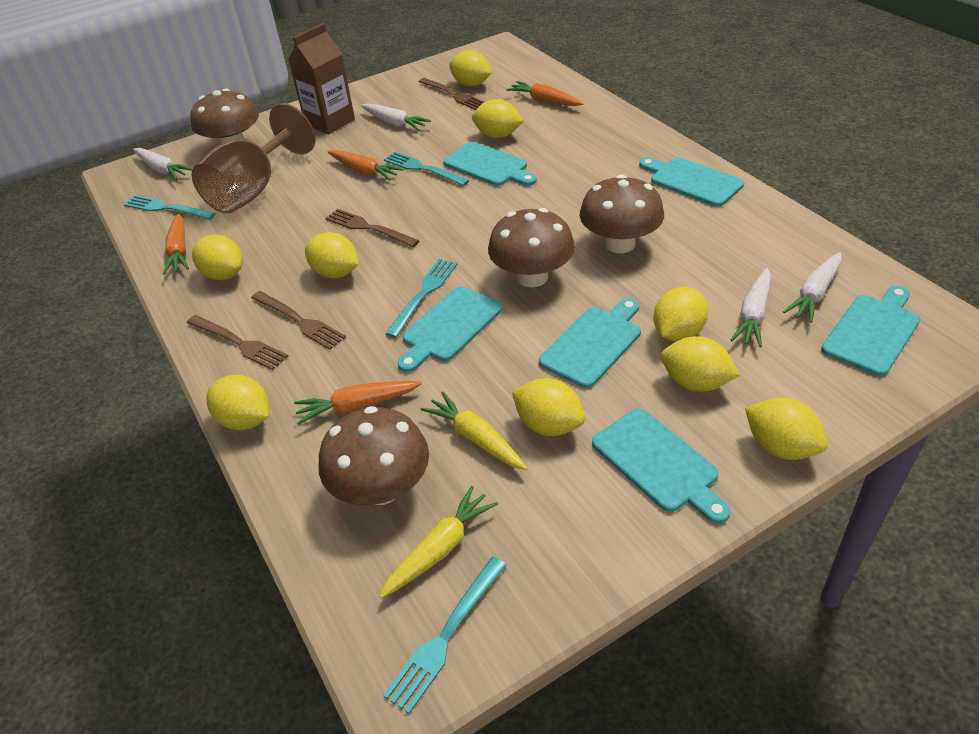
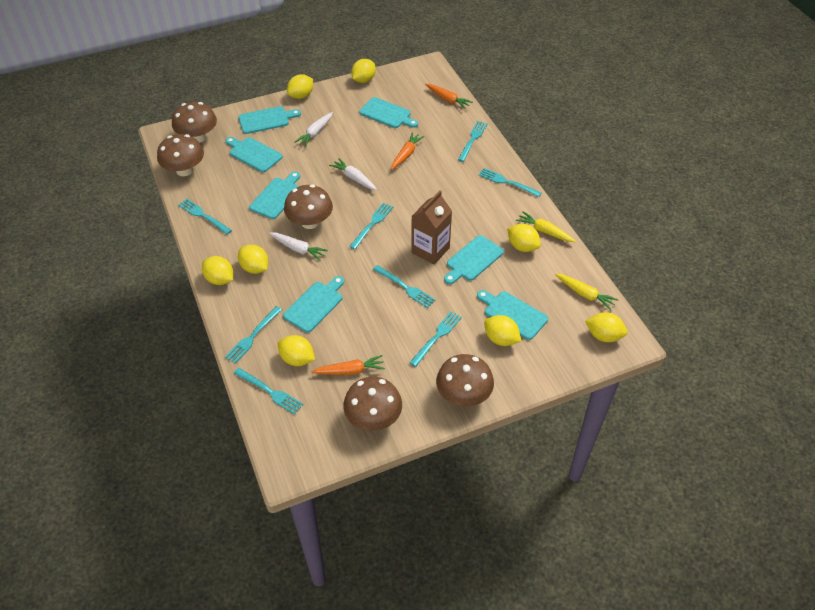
brown fork: 4 -> 0
brown goblet: 1 -> 0
brown mushroom: 4 -> 5
orange carrot: 4 -> 3
turquoise cutting board: 6 -> 7
turquoise fork: 4 -> 8
white carrot: 4 -> 3
yellow lemon: 9 -> 8

